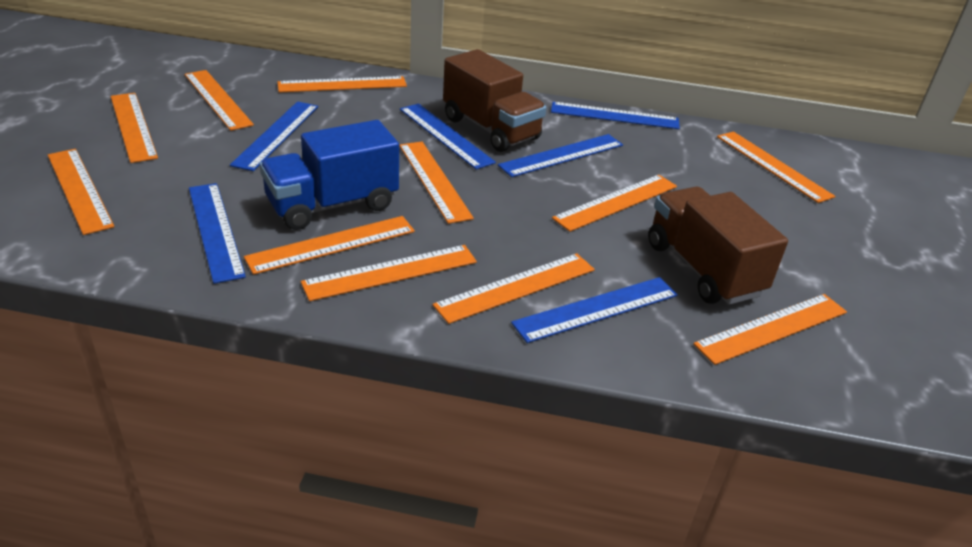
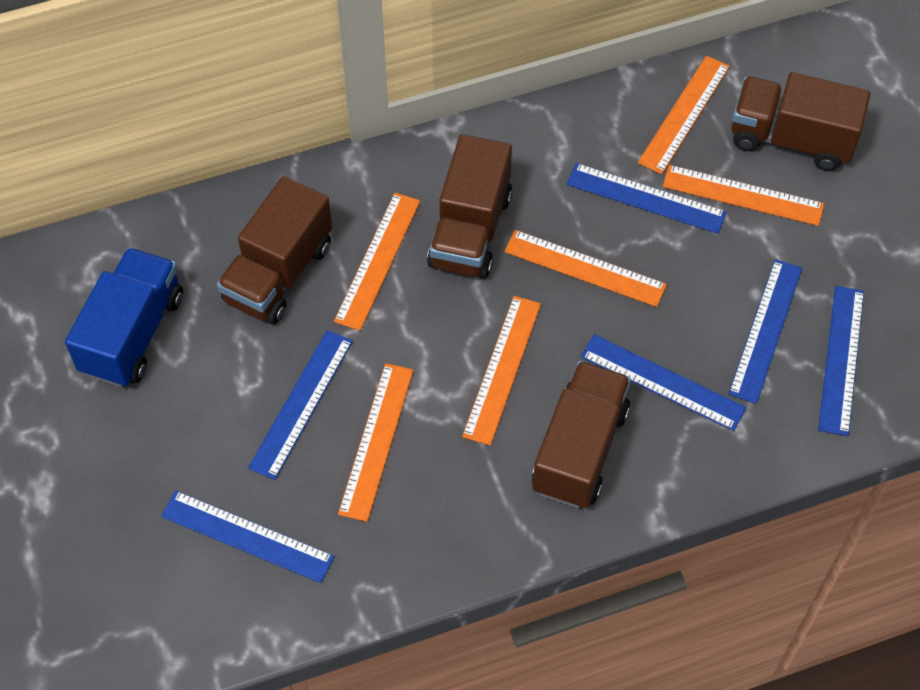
brown truck: 2 -> 4
orange ruler: 11 -> 6

